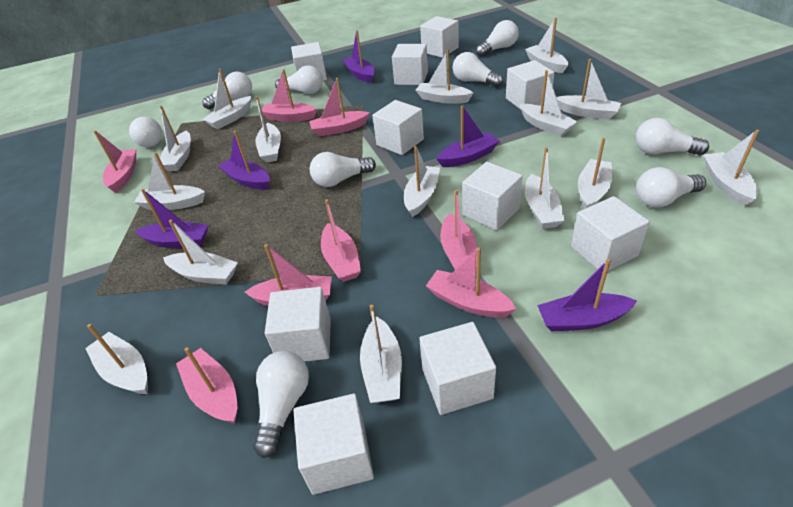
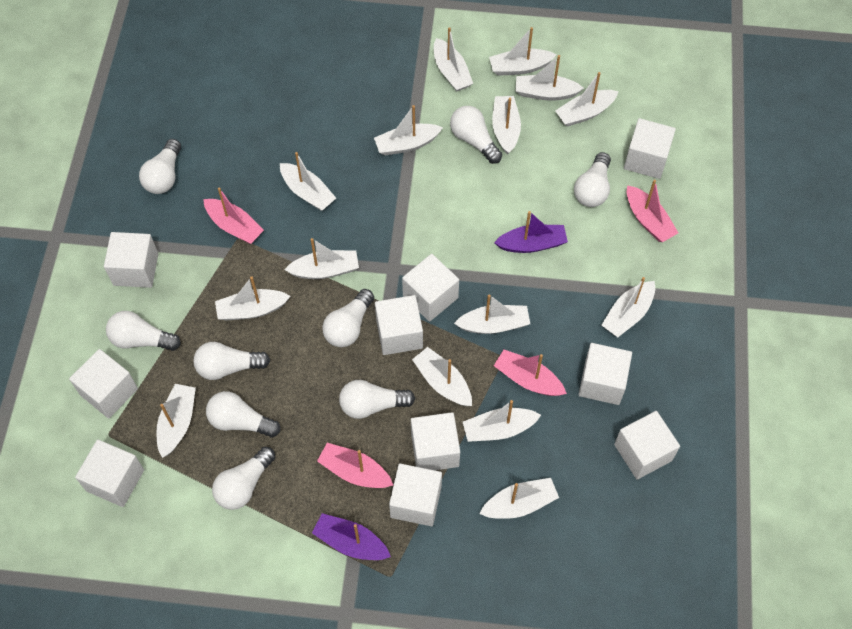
pink boat: 8 -> 4
purple boat: 5 -> 2

